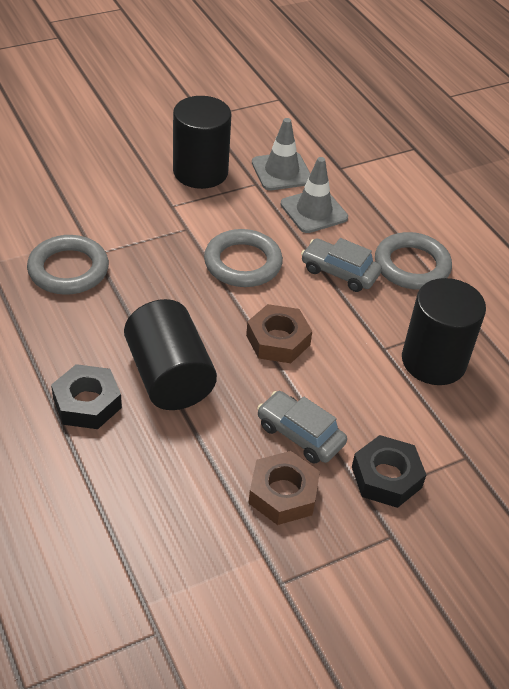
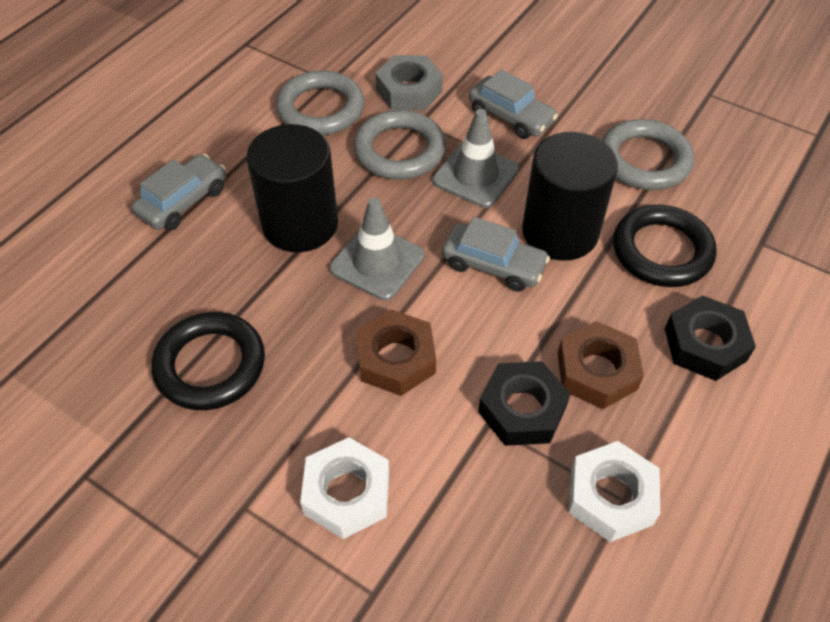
black cylinder: 3 -> 2
black ring: 0 -> 2
grey car: 2 -> 3
grey nut: 0 -> 1
white nut: 0 -> 2

